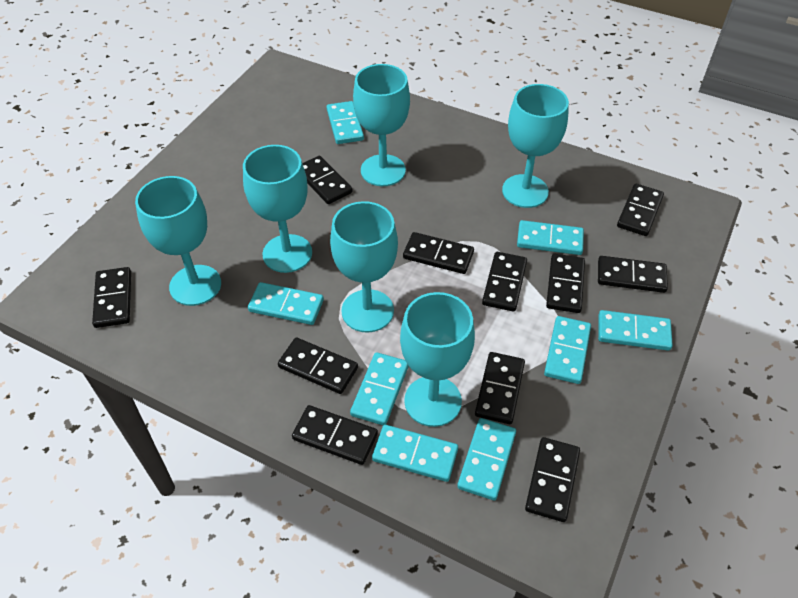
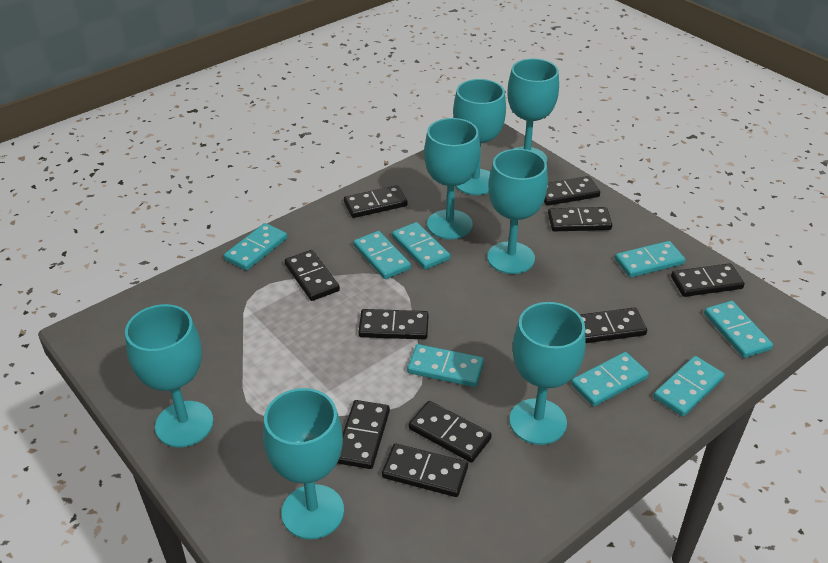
black domino: 11 -> 10
turquoise goblet: 6 -> 7

